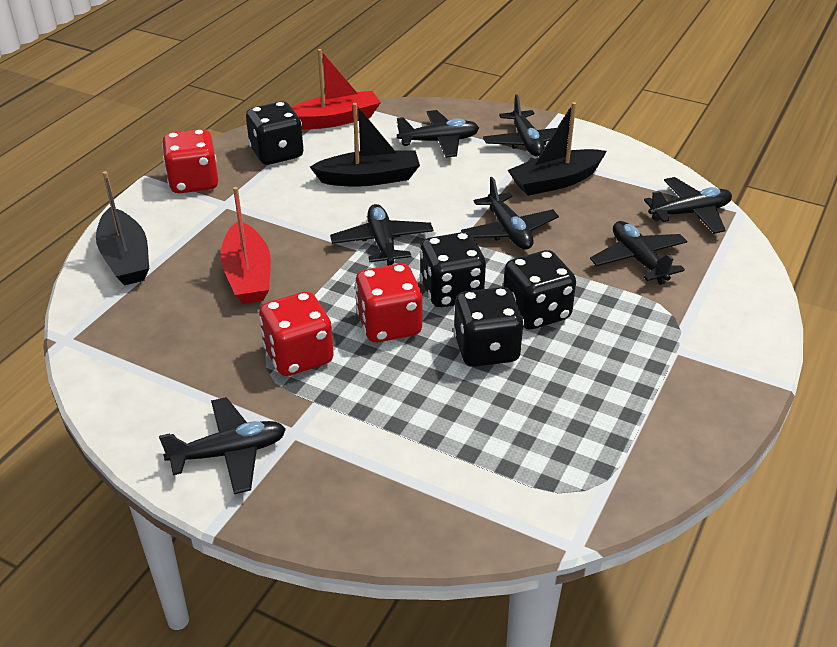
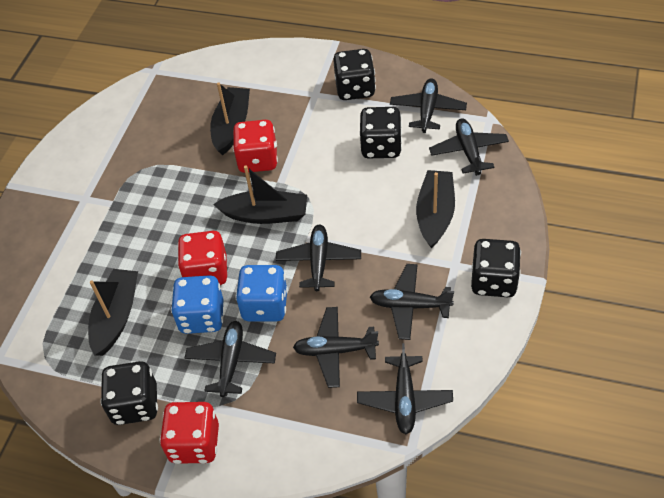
black boat: 3 -> 4
blue dice: 0 -> 2
red boat: 2 -> 0

